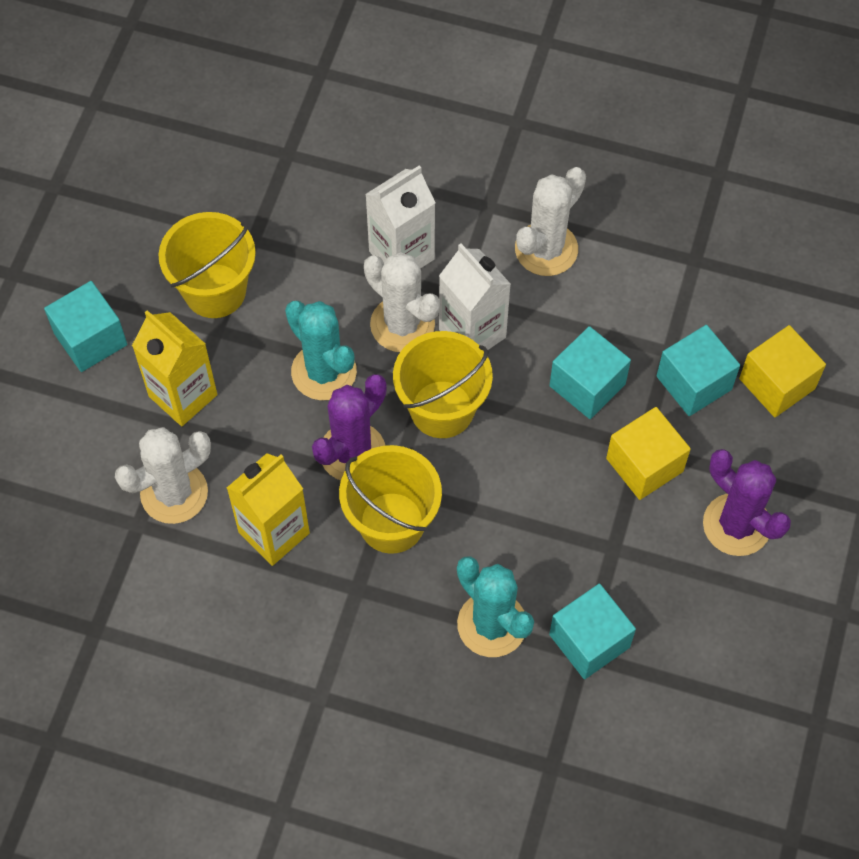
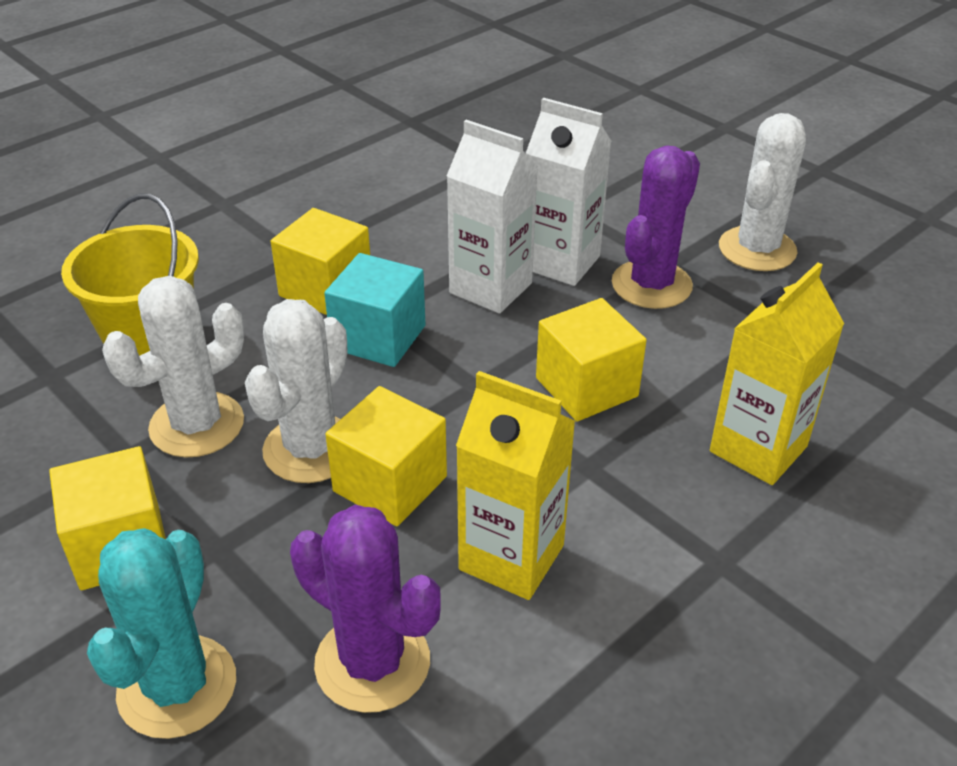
turquoise cactus: 2 -> 1
turquoise cube: 4 -> 1
yellow bucket: 3 -> 1
yellow cube: 2 -> 4

